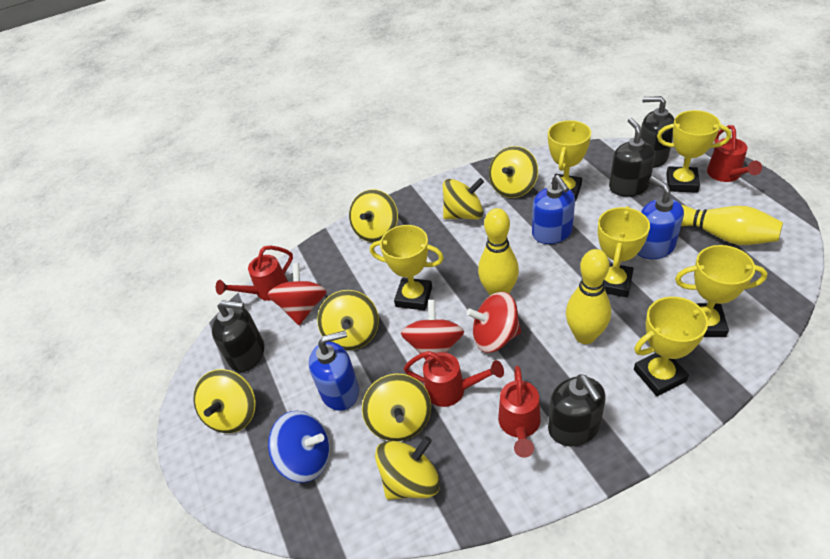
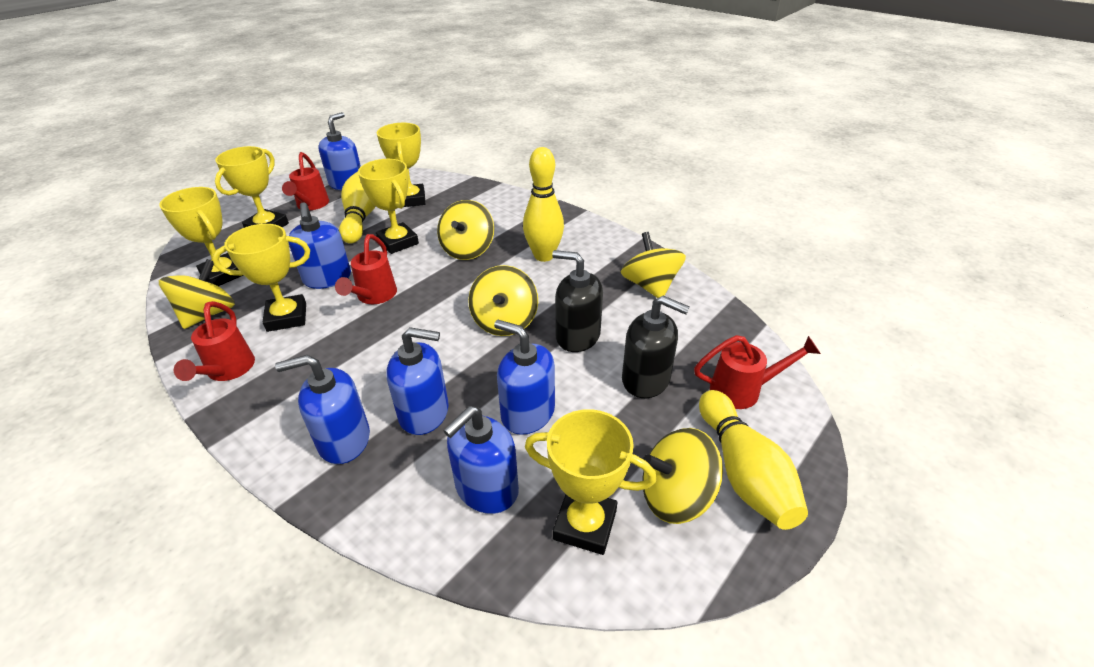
black soap dispenser: 4 -> 2
blue soap dispenser: 3 -> 6
blue spinning top: 1 -> 0
red spinning top: 3 -> 0
yellow spinning top: 7 -> 5

